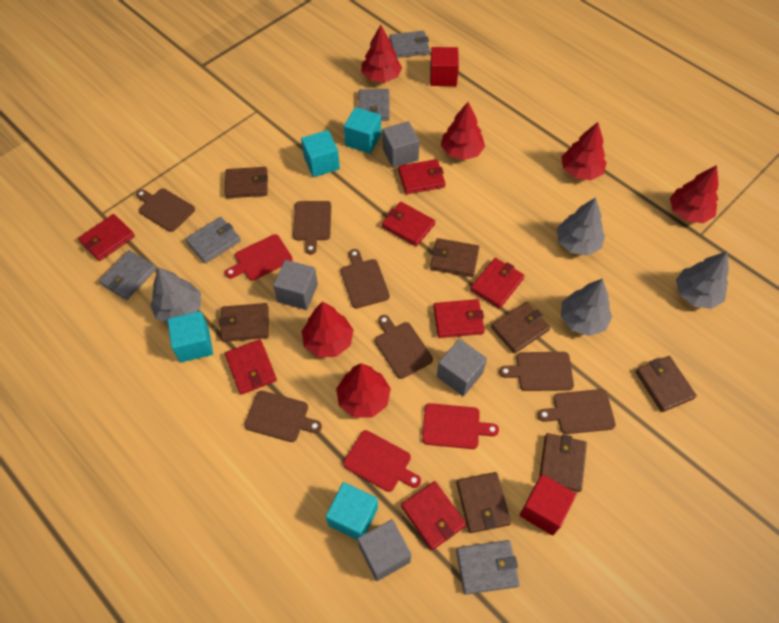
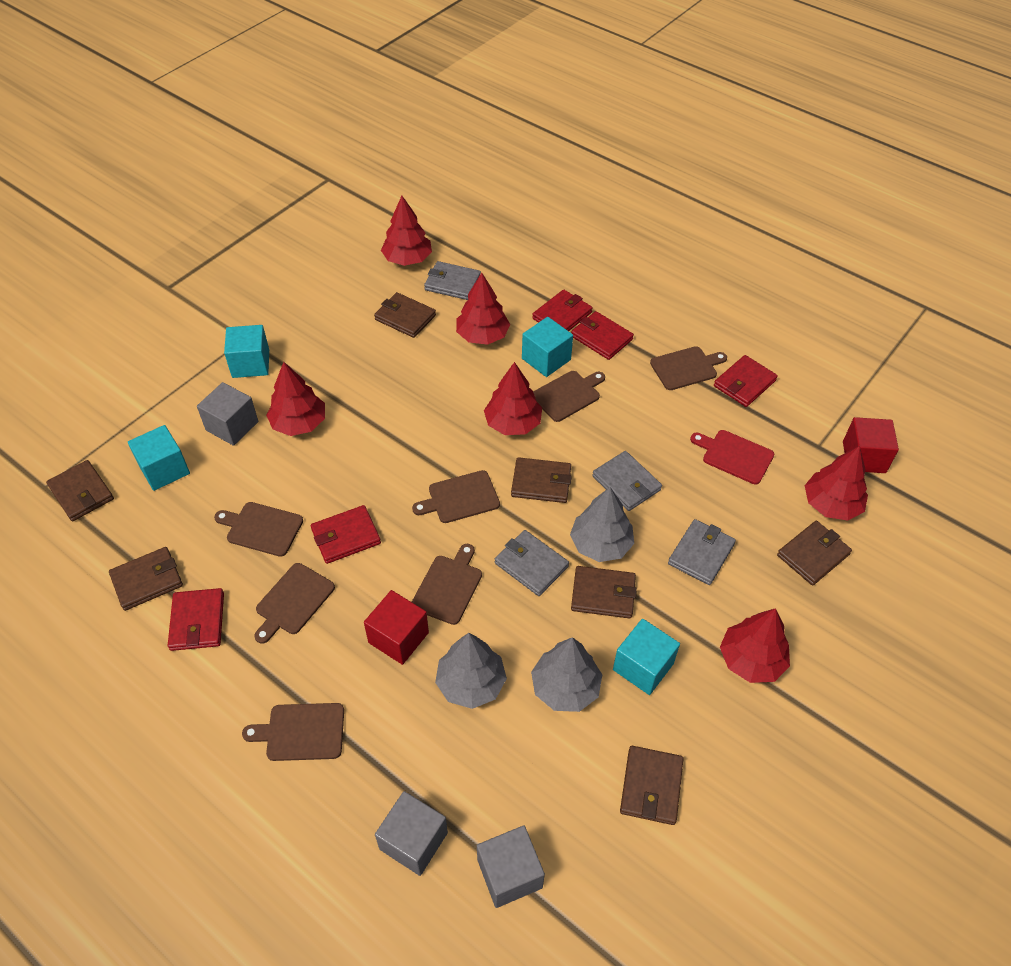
grey cube: 4 -> 3
grey tree: 4 -> 3
grey wallet: 5 -> 4
red cutting board: 3 -> 1
red wallet: 7 -> 5

